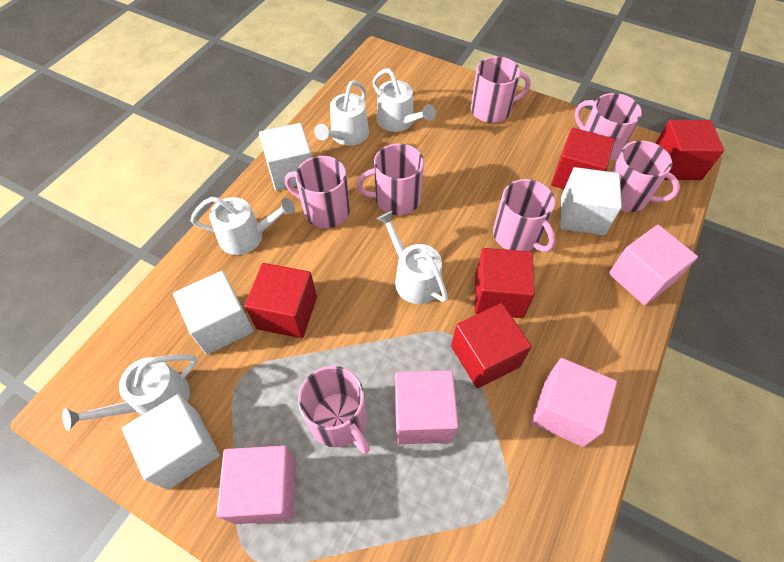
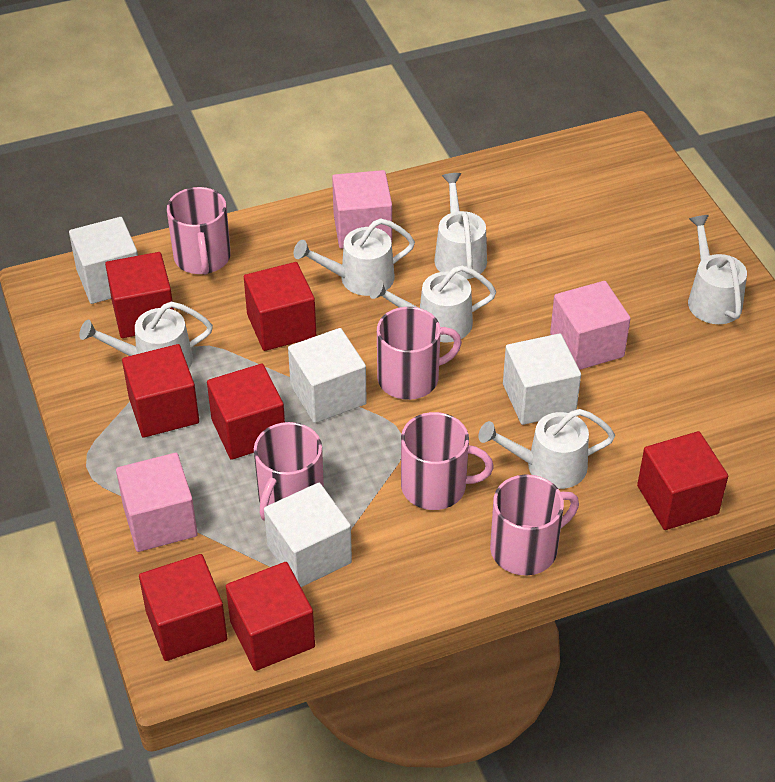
pink cube: 4 -> 3
pink mug: 7 -> 5
red cube: 5 -> 7
white watering can: 5 -> 6

